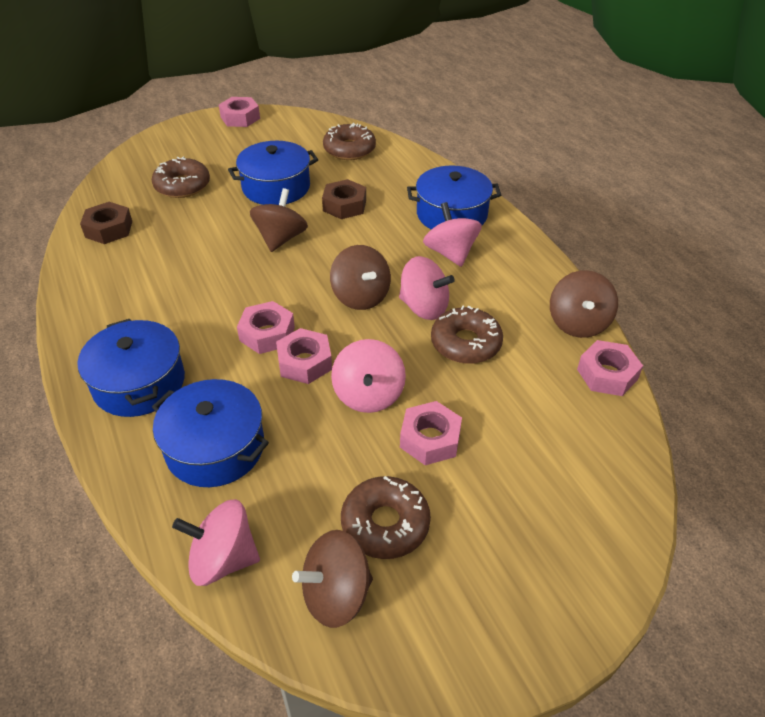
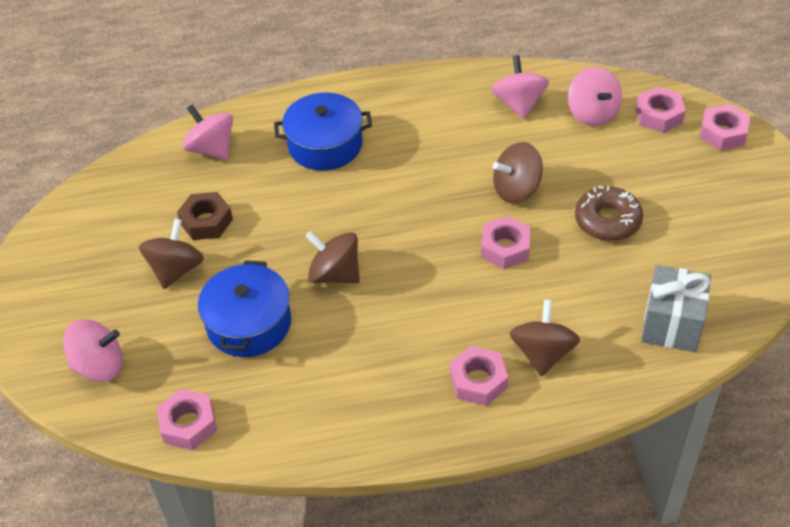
blue pot: 4 -> 2
brown donut: 4 -> 1
brown nut: 2 -> 1
grey gift: 0 -> 1

